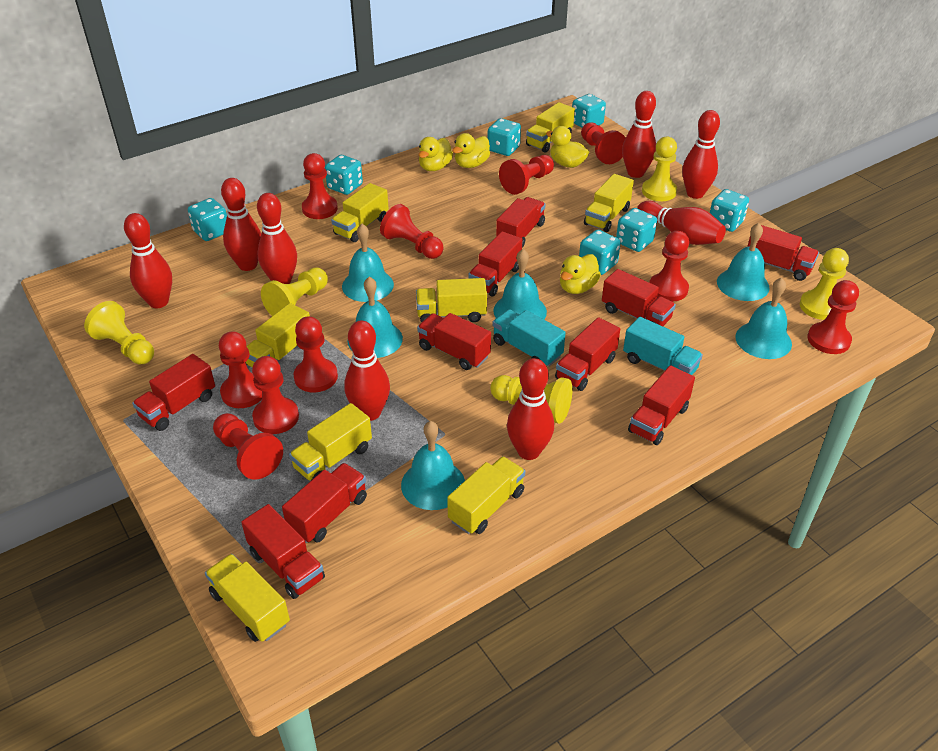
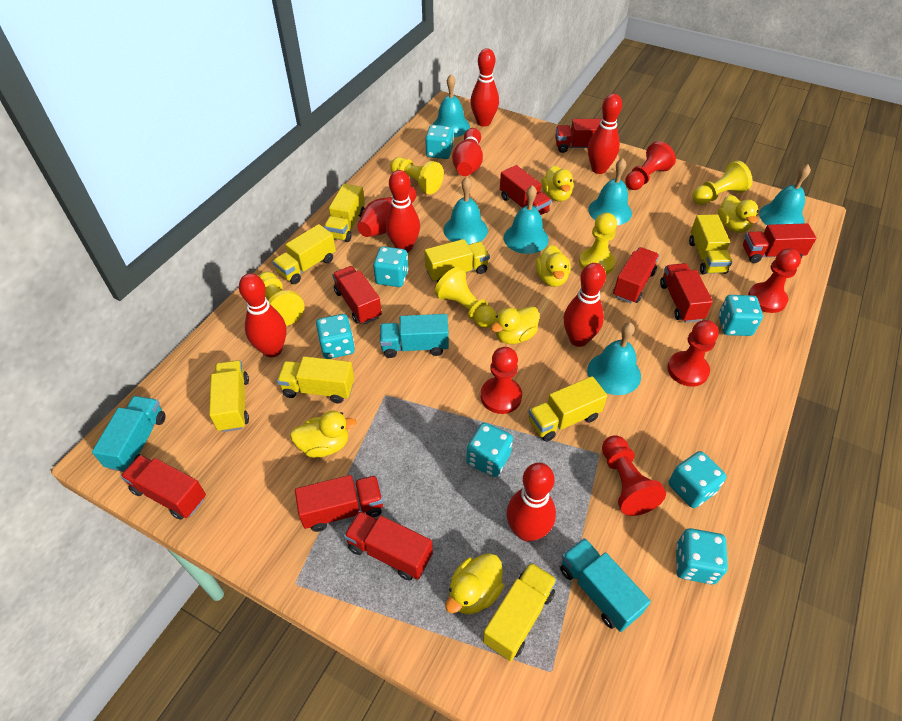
red pawn: 10 -> 5
red truck: 10 -> 9
turquoise truck: 2 -> 3
yellow duck: 4 -> 6

